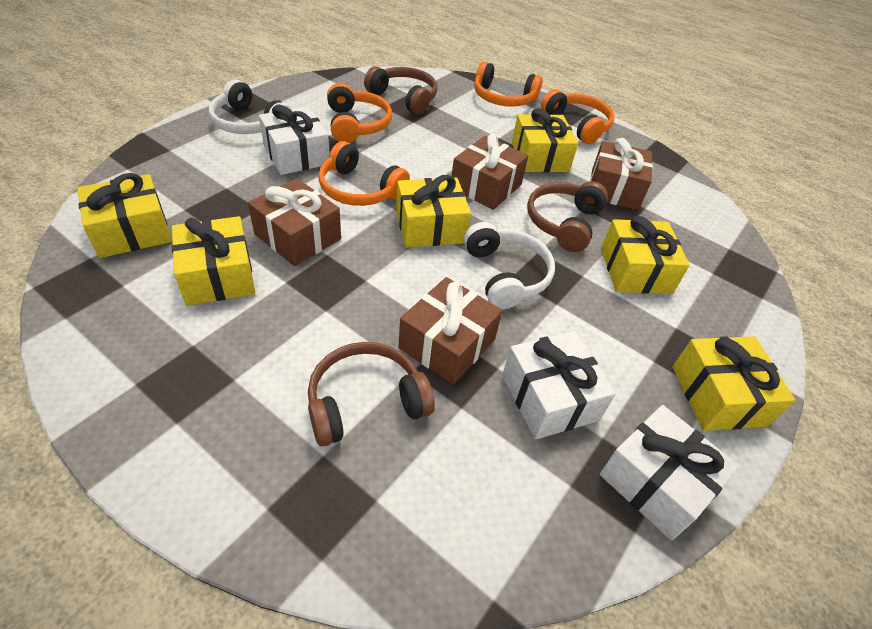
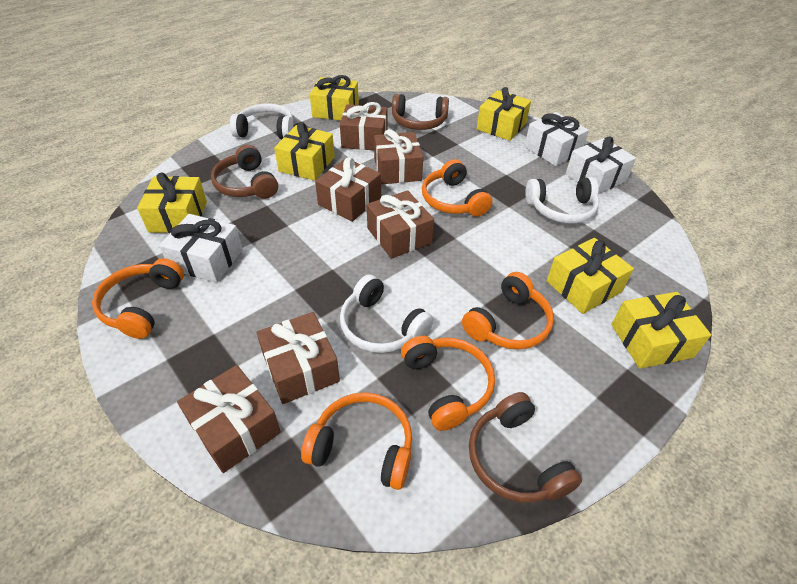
brown gift: 4 -> 6
orange headphones: 4 -> 5
white headphones: 2 -> 3

